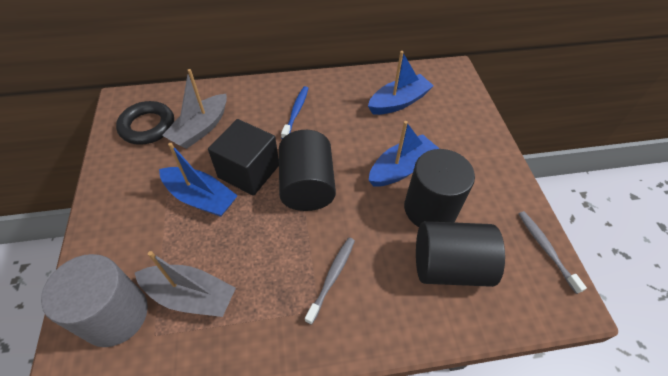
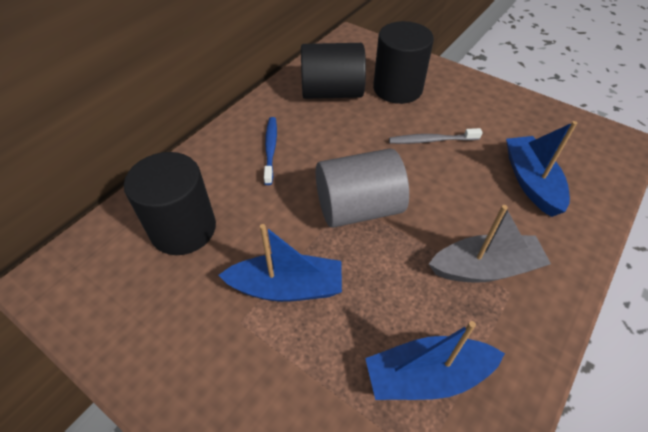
black cube: 1 -> 0
black ring: 1 -> 0
grey boat: 2 -> 1
grey toothbrush: 2 -> 1

